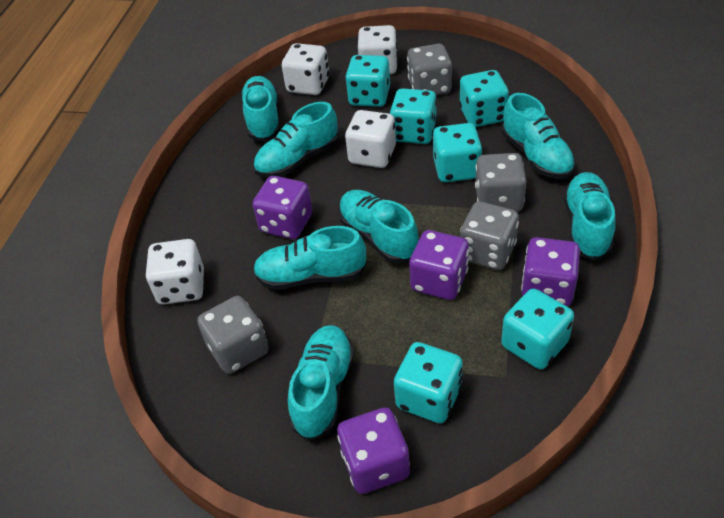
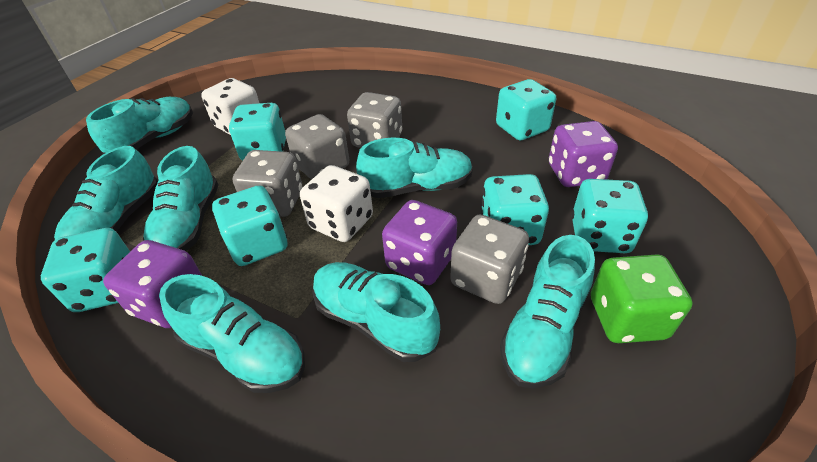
green dice: 0 -> 1
purple dice: 4 -> 3
white dice: 4 -> 2

